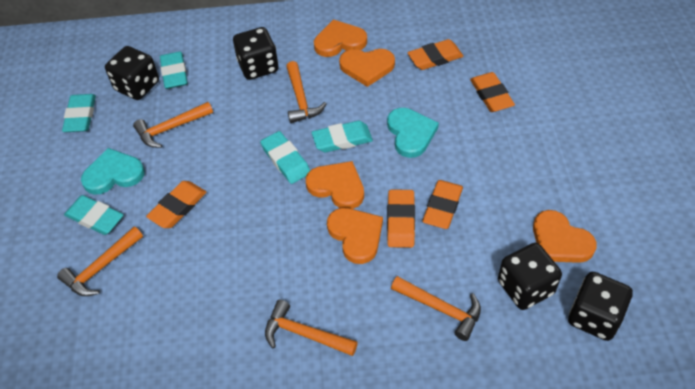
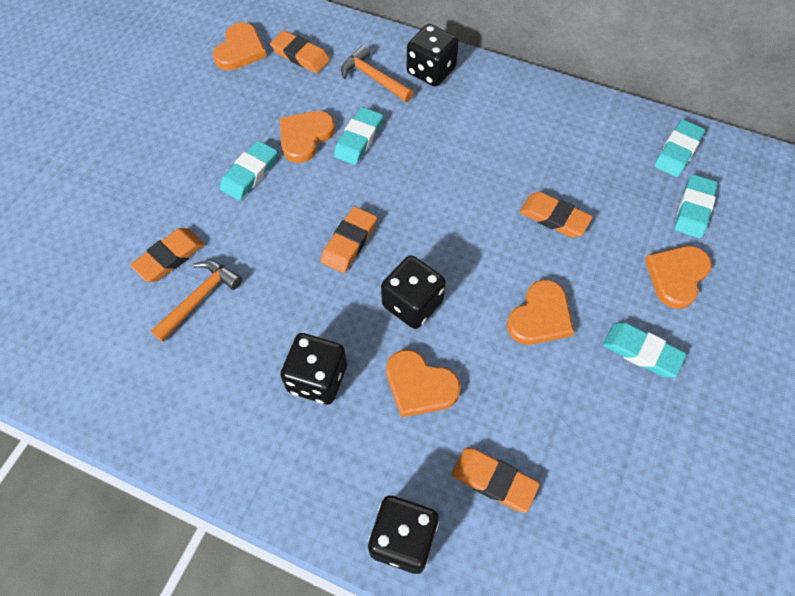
orange hammer: 5 -> 2
turquoise heart: 2 -> 0

